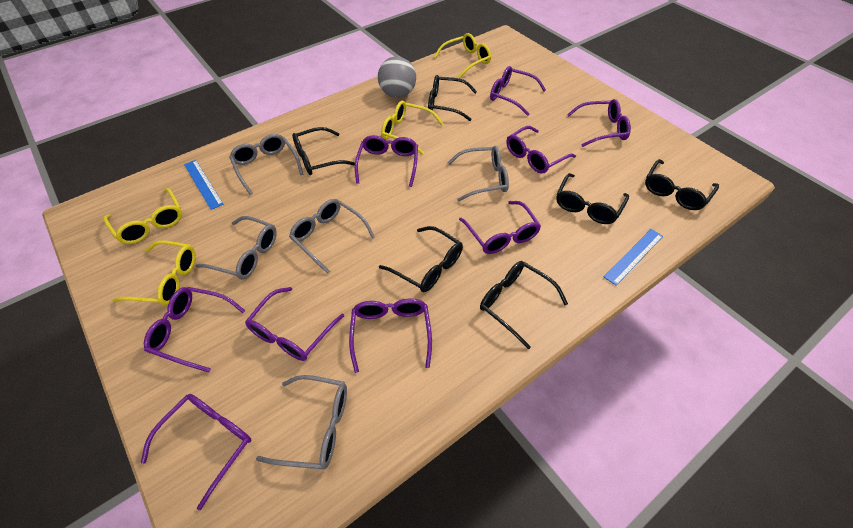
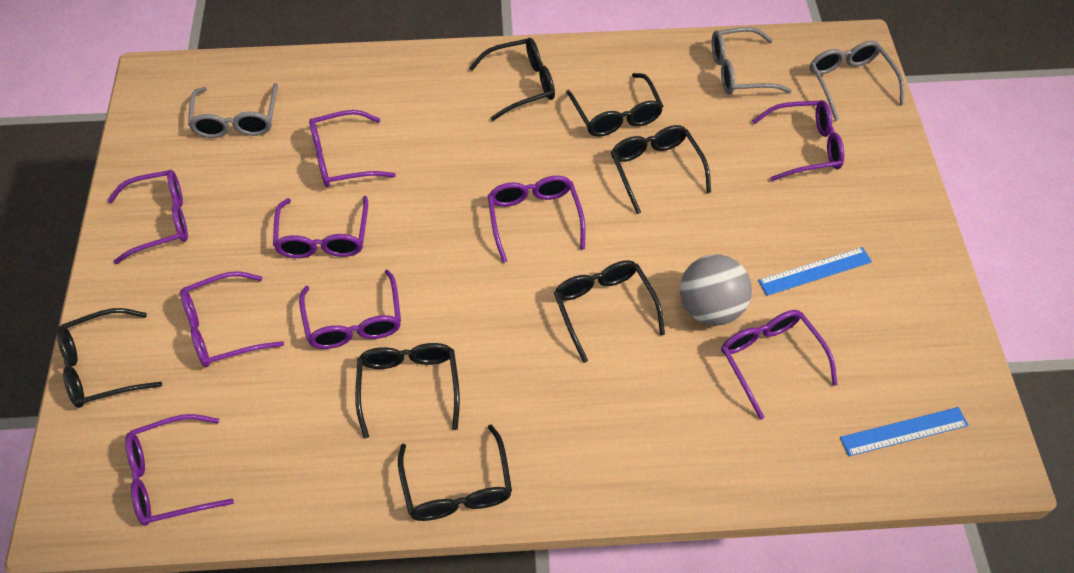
black glasses: 6 -> 7
grey glasses: 5 -> 3
yellow glasses: 4 -> 0

